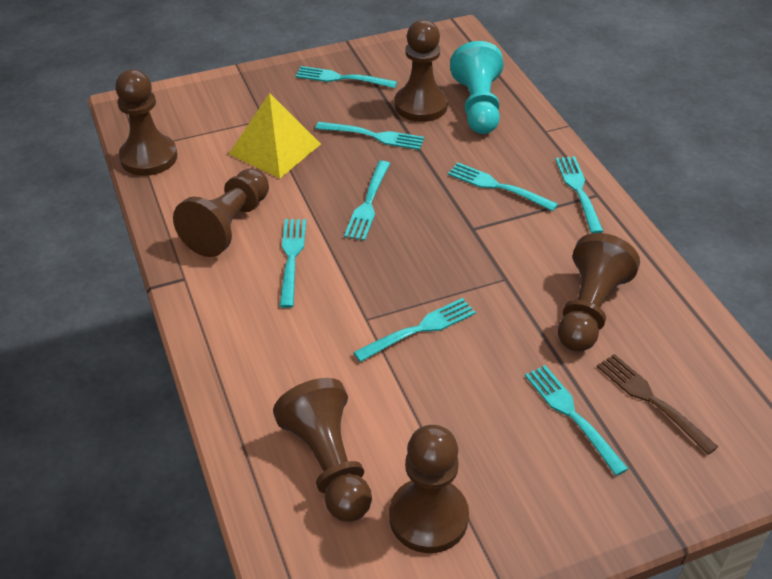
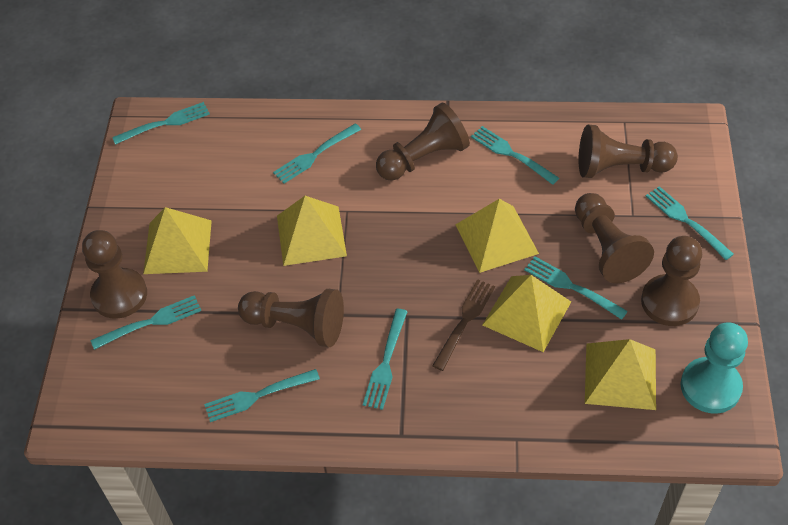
yellow pyramid: 1 -> 5

